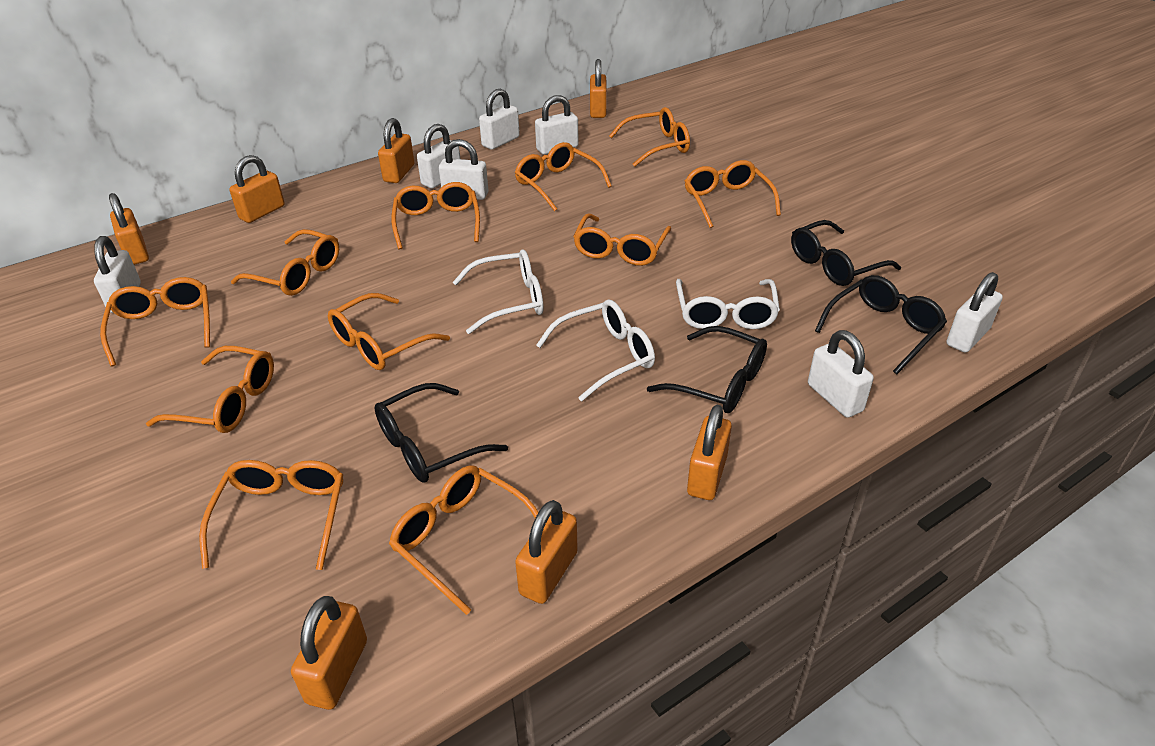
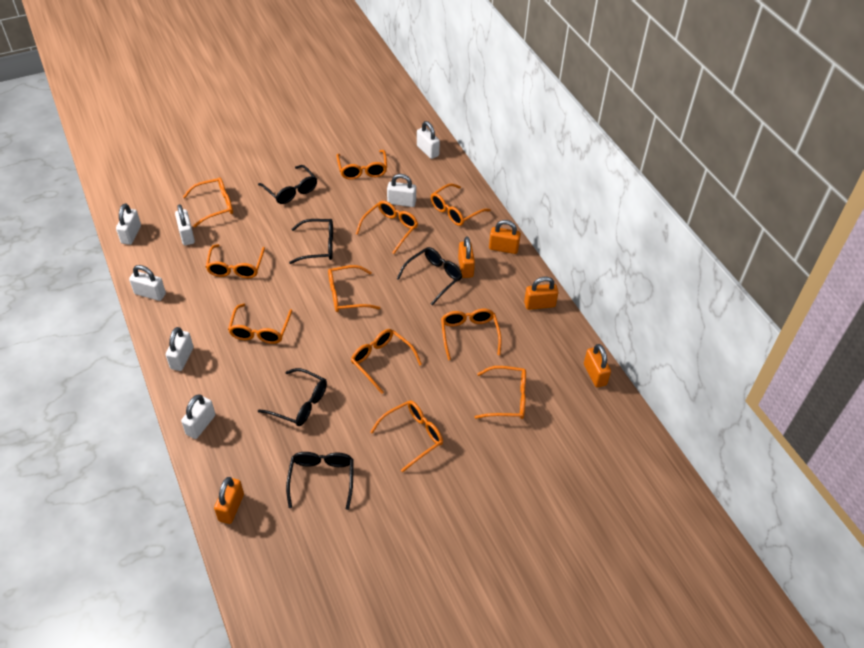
black glasses: 4 -> 5
orange padlock: 7 -> 5
white glasses: 3 -> 0

